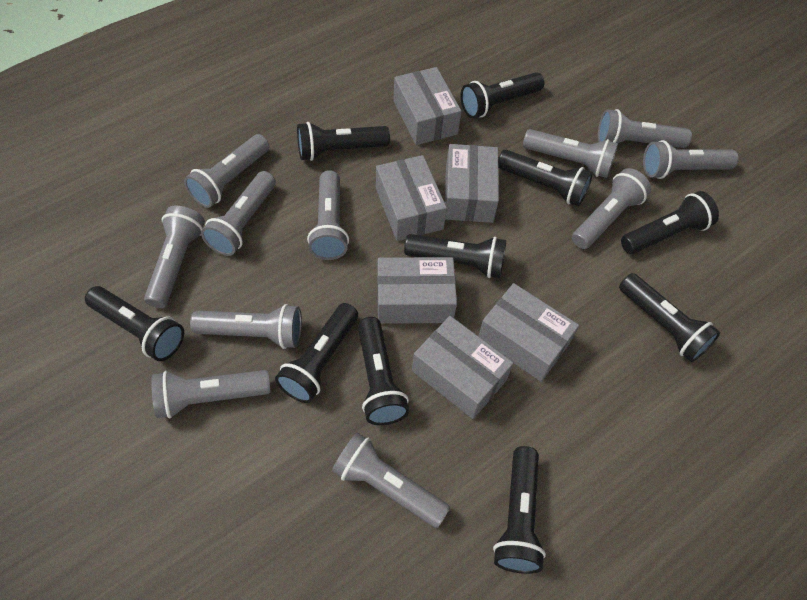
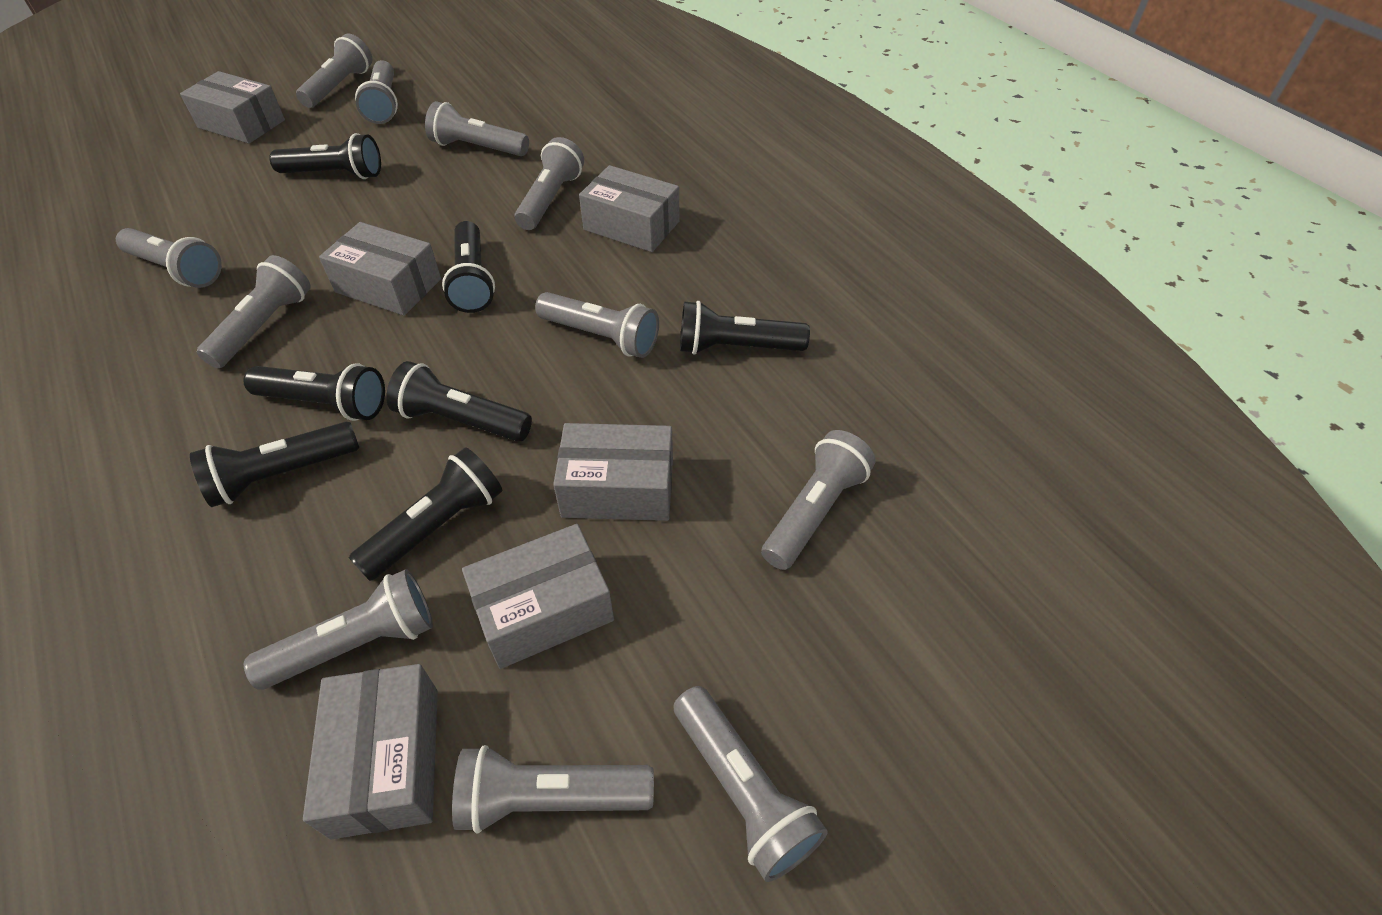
black flashlight: 10 -> 7

